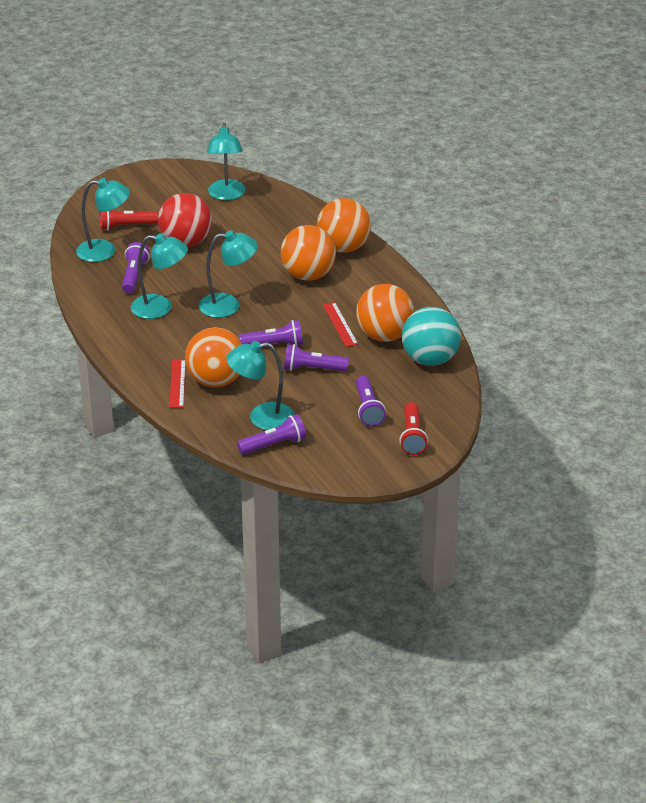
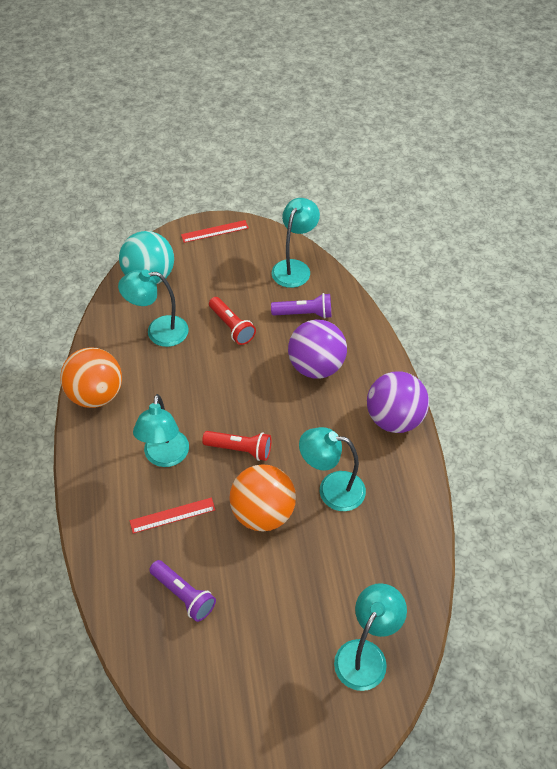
orange ball: 4 -> 2
purple ball: 0 -> 2
purple flashlight: 5 -> 2
red ball: 1 -> 0

